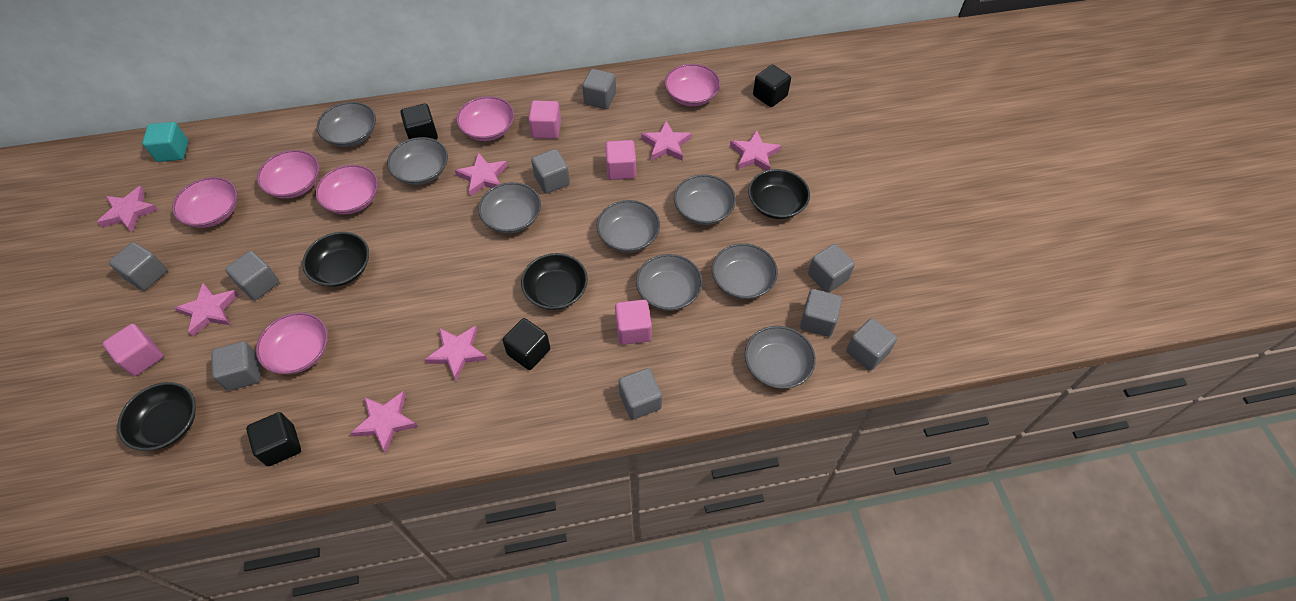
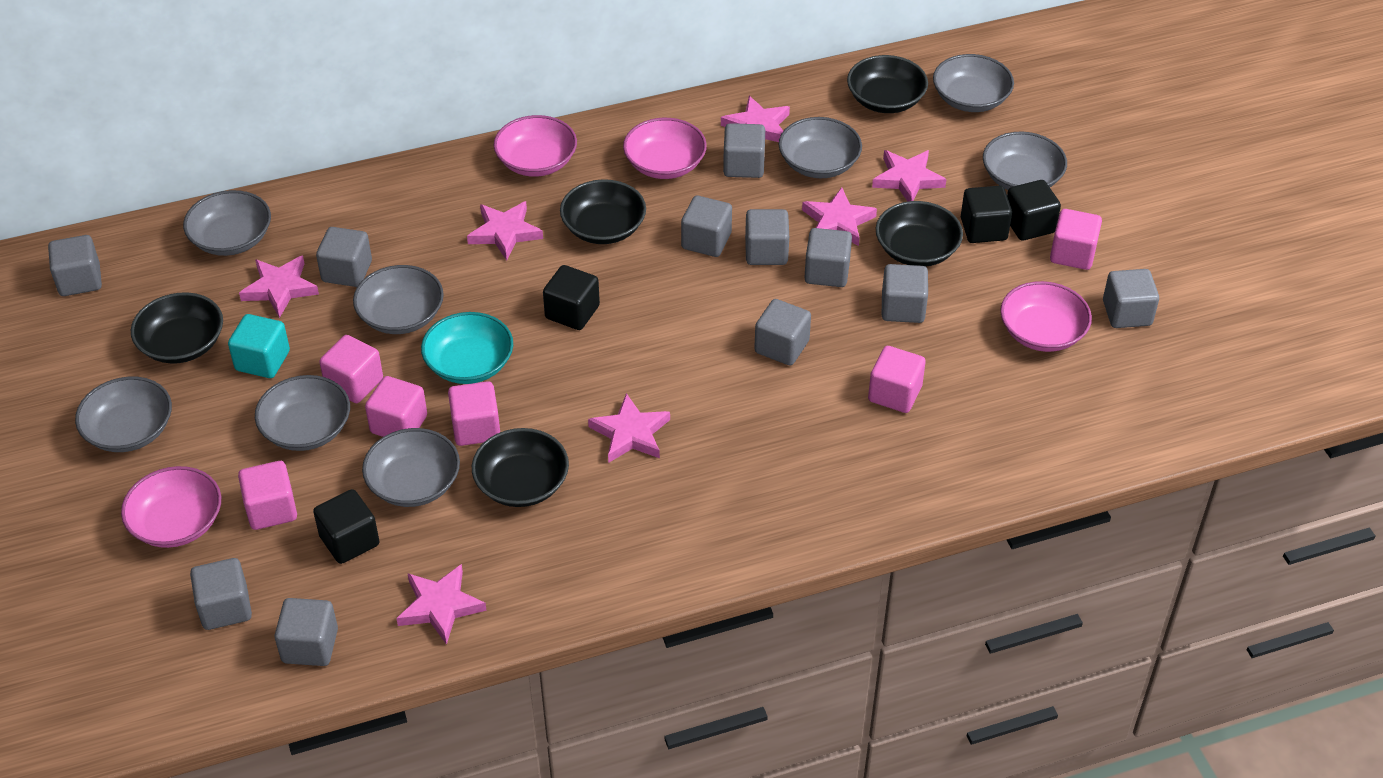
black bowl: 4 -> 5
grey cube: 9 -> 11
pink bowl: 6 -> 4
pink cube: 4 -> 6
turquoise bowl: 0 -> 1

